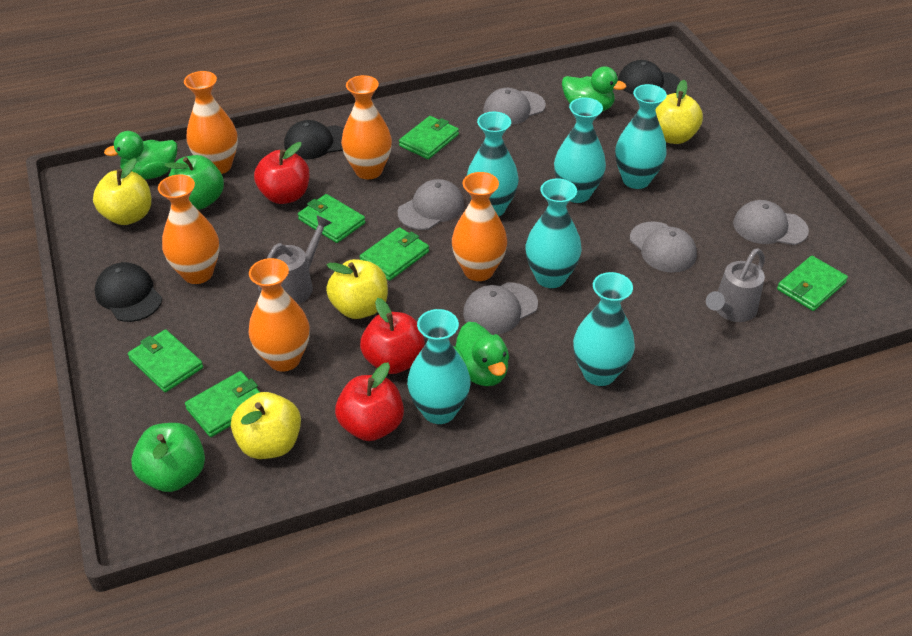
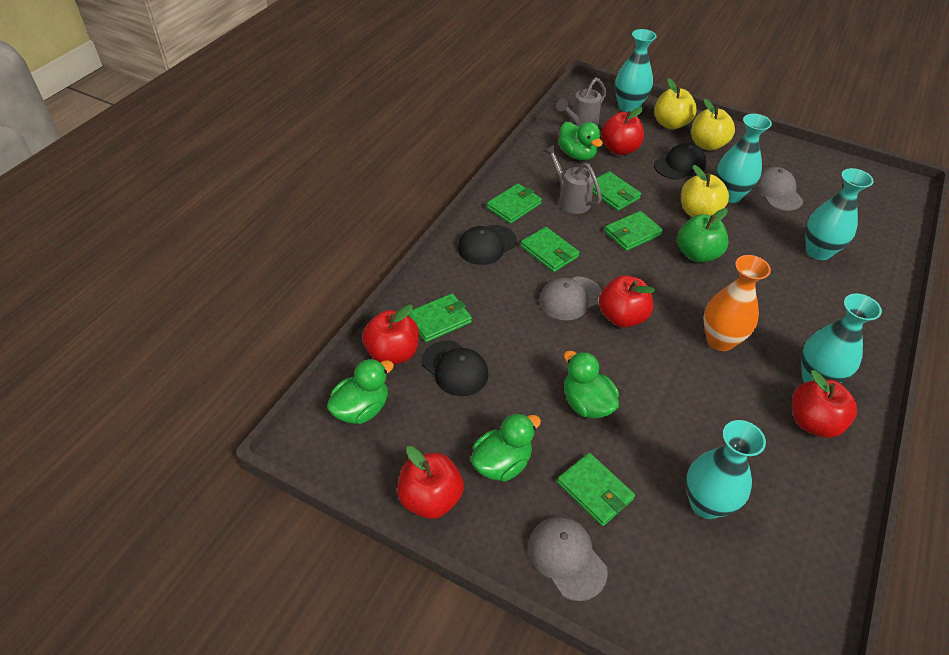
green apple: 2 -> 1
green duck: 3 -> 4
grey cap: 5 -> 3
orange vase: 5 -> 1
red apple: 3 -> 5
turquoise vase: 6 -> 5
yellow apple: 4 -> 3

